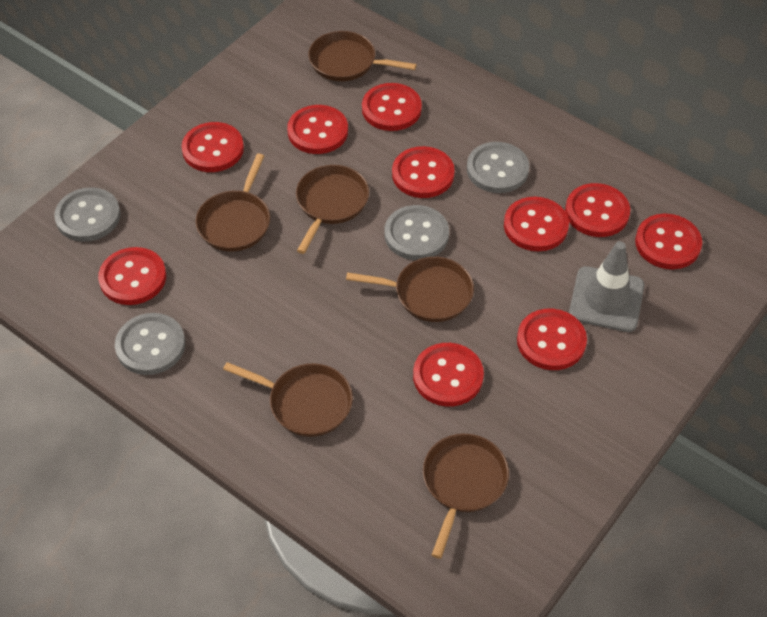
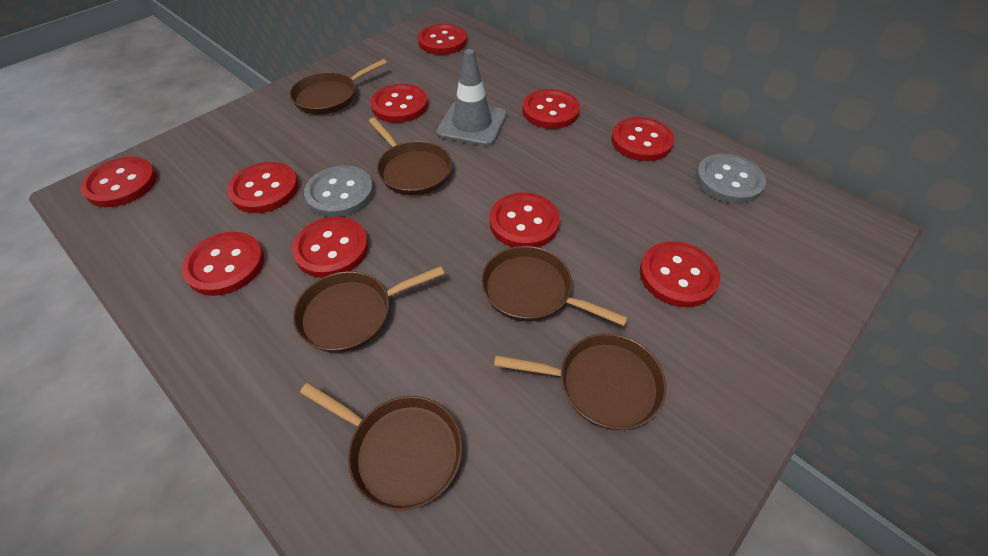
grey button: 4 -> 2

